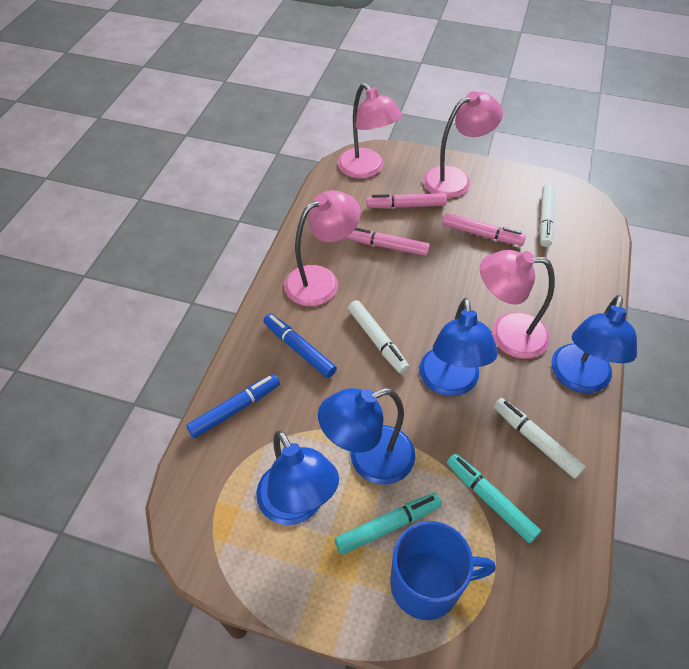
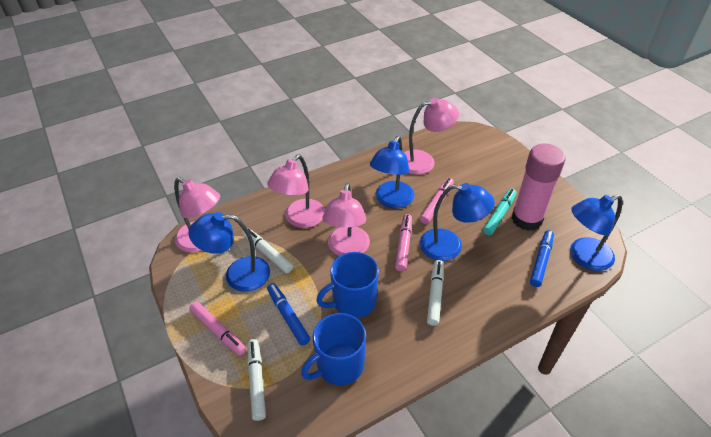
blue mug: 1 -> 2
pink glue stick: 0 -> 1
turquoise marker: 2 -> 1

